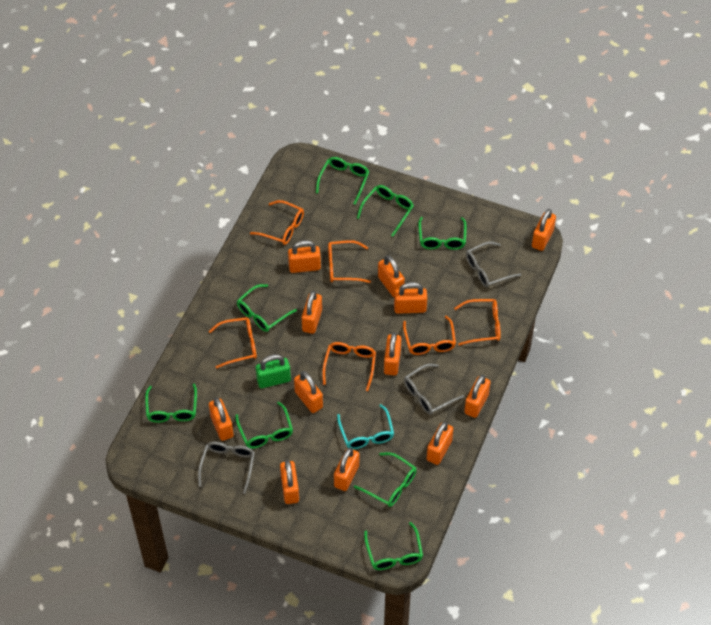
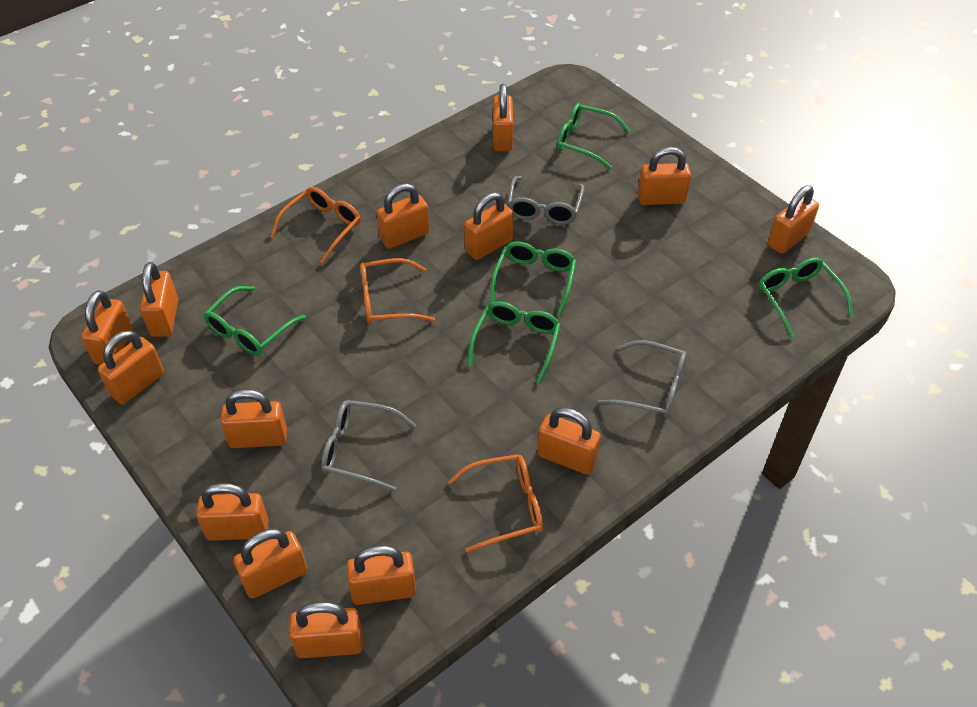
green glasses: 8 -> 5
green padlock: 1 -> 0
orange glasses: 6 -> 3
orange padlock: 12 -> 14
turquoise glasses: 1 -> 0

